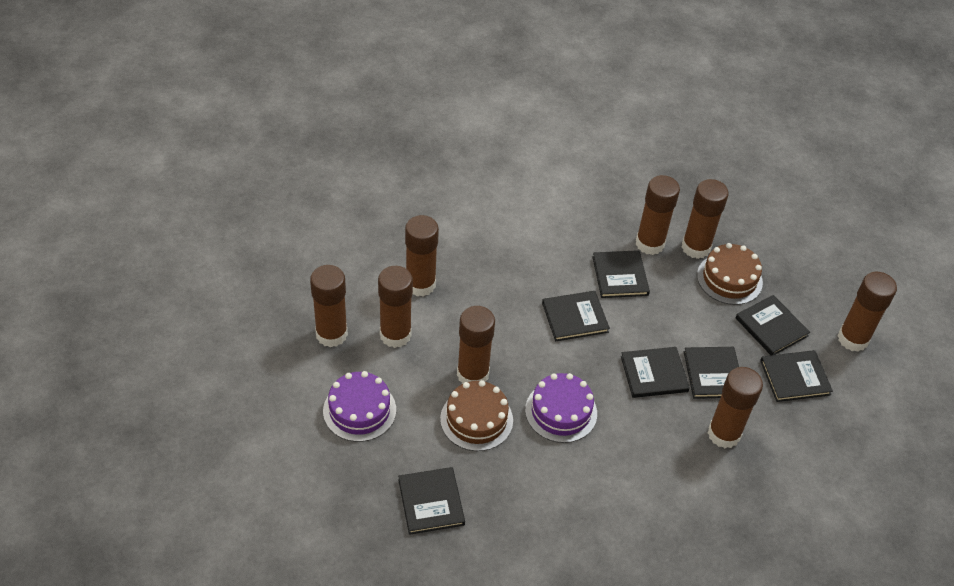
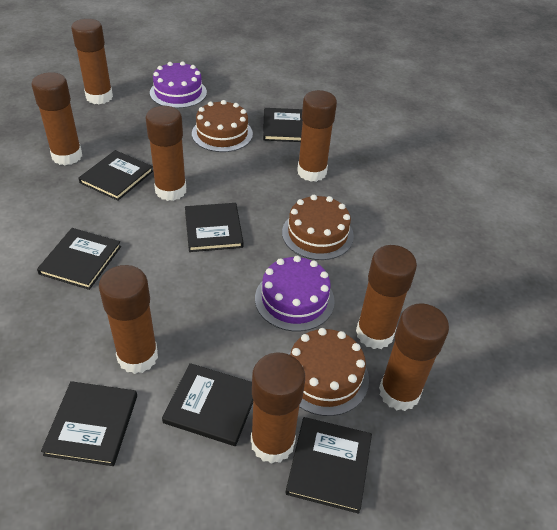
brown cake: 2 -> 3

